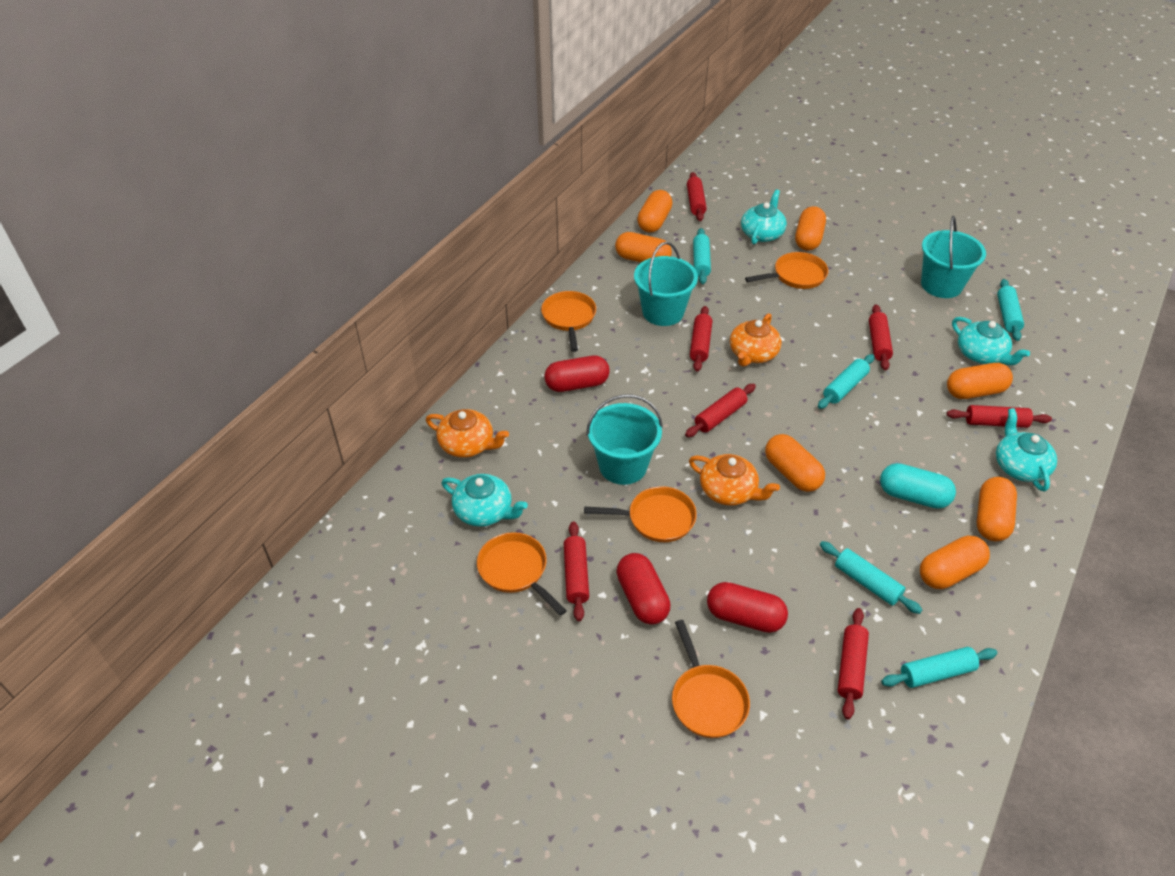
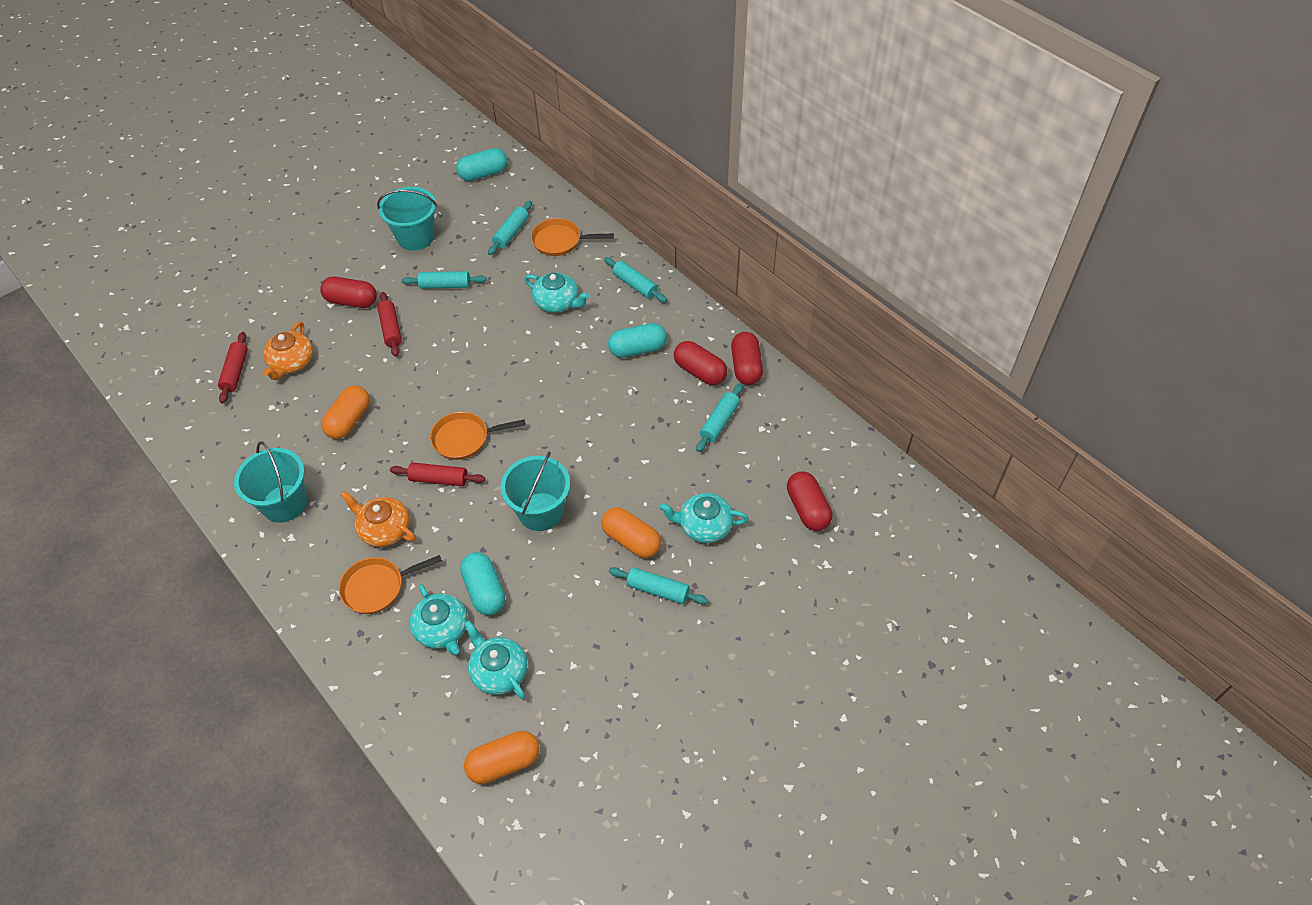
orange capsule: 7 -> 3
orange pan: 5 -> 3
orange teapot: 3 -> 2
red capsule: 3 -> 4
red rolling pin: 7 -> 3
turquoise capsule: 1 -> 3

